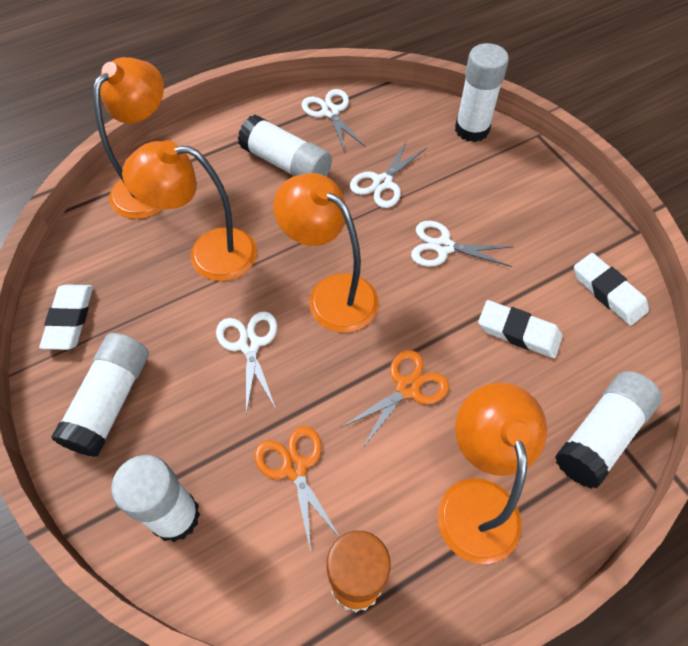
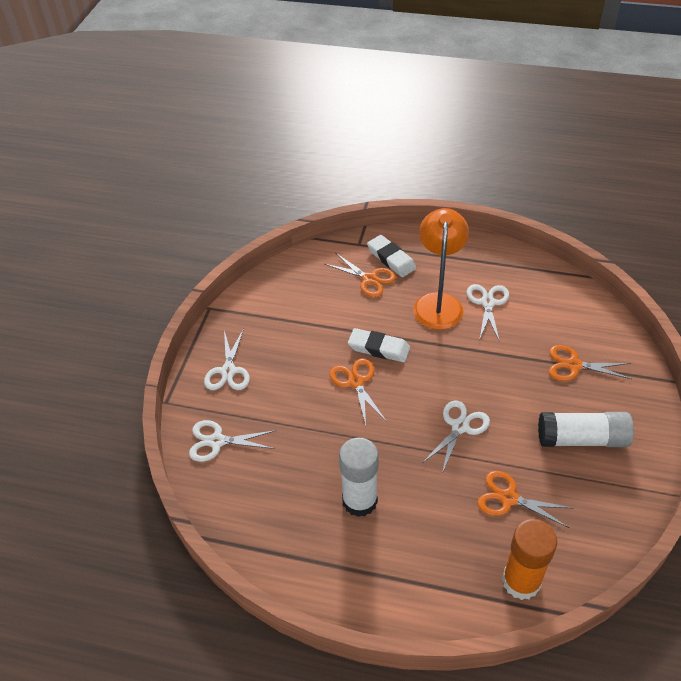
orange lamp: 4 -> 1
orange scissors: 2 -> 4
white eraser: 3 -> 2
white glue stick: 5 -> 2

